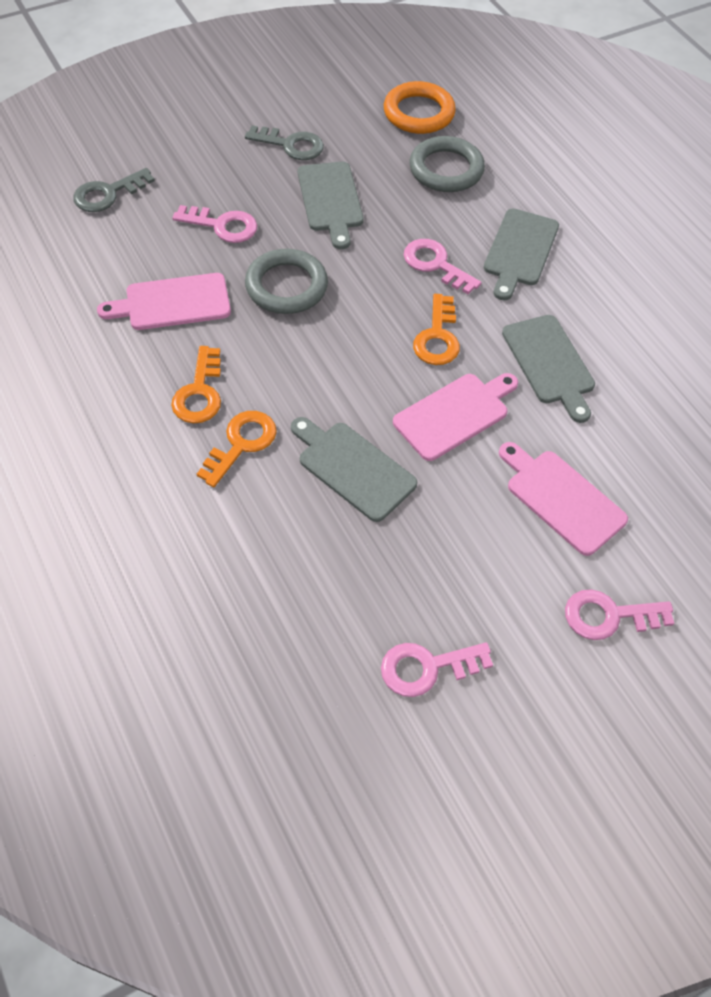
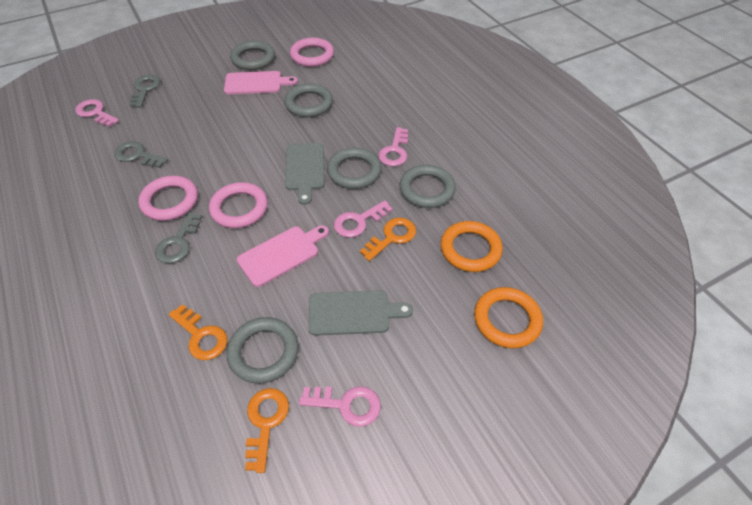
grey cutting board: 4 -> 2
grey key: 2 -> 3
grey ring: 2 -> 5
orange ring: 1 -> 2
pink cutting board: 3 -> 2
pink ring: 0 -> 3

